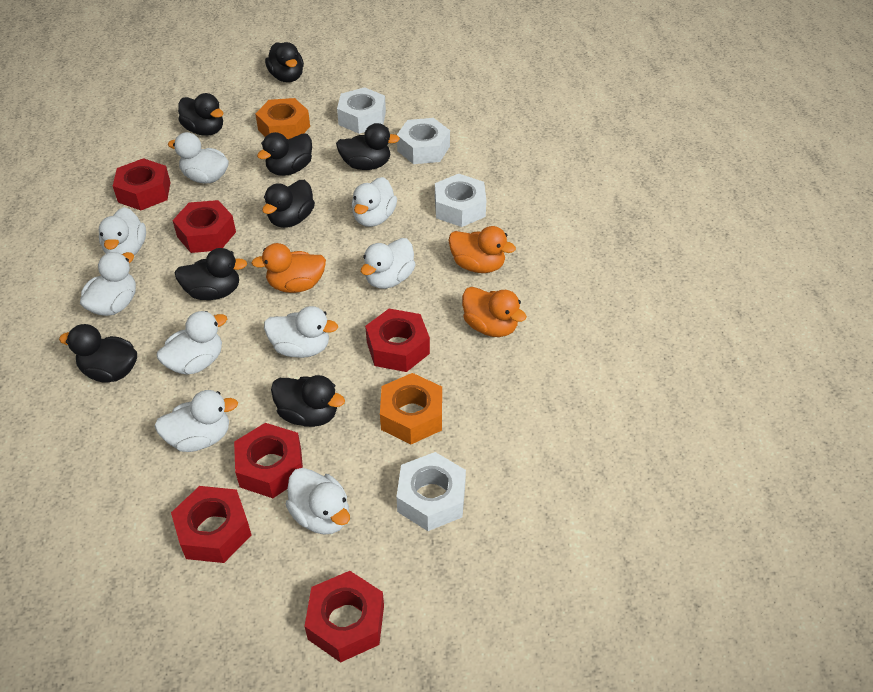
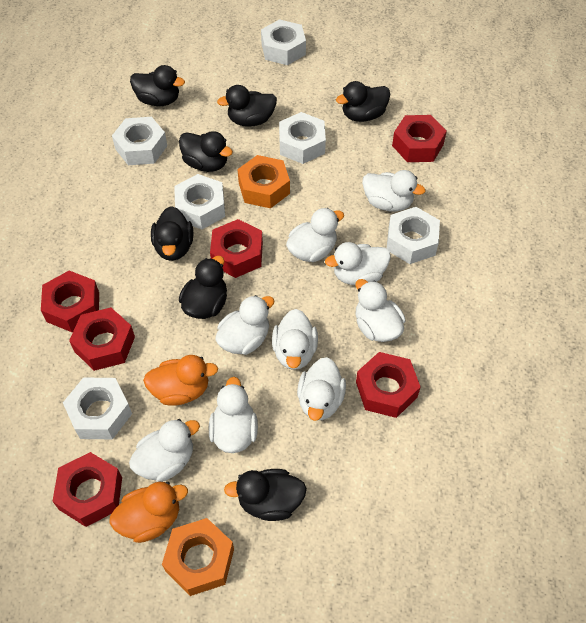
black duck: 8 -> 7
orange duck: 3 -> 2
white nut: 4 -> 6

